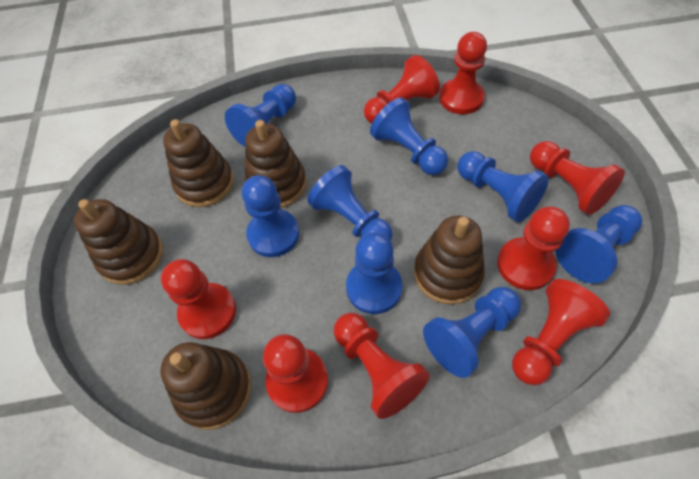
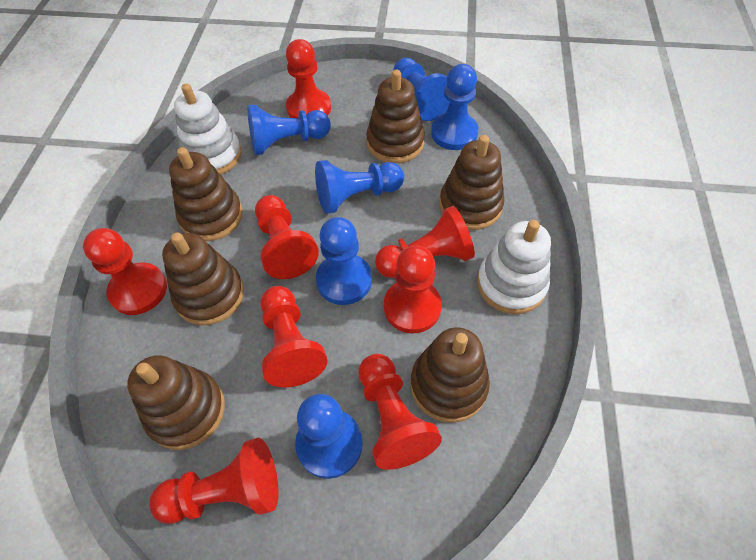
blue pawn: 8 -> 6
brown stacking toy: 5 -> 6
white stacking toy: 0 -> 2

